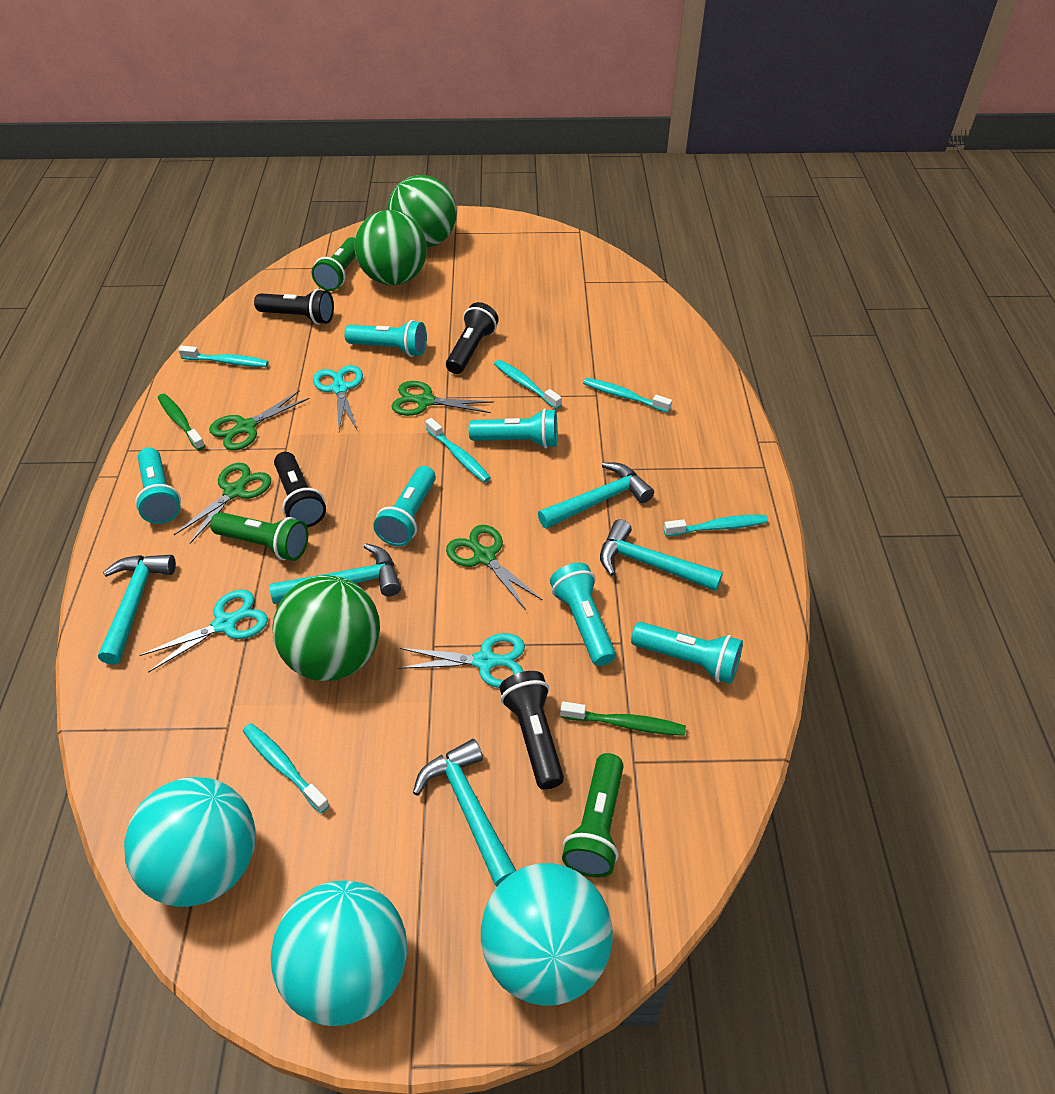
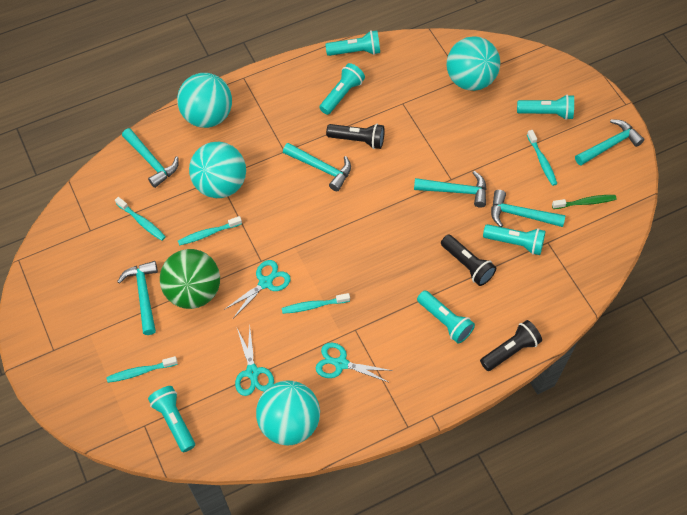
black flashlight: 4 -> 3
green ball: 3 -> 1
green flashlight: 3 -> 0
green scissors: 4 -> 0
green toothbrush: 2 -> 1
turquoise ball: 3 -> 4
turquoise hammer: 5 -> 6
turquoise toothbrush: 6 -> 5

